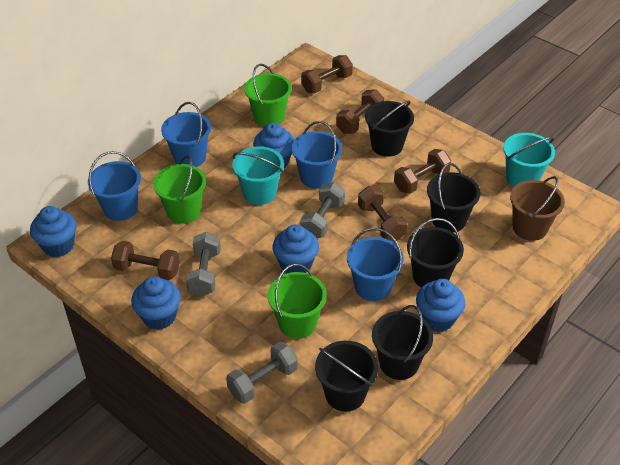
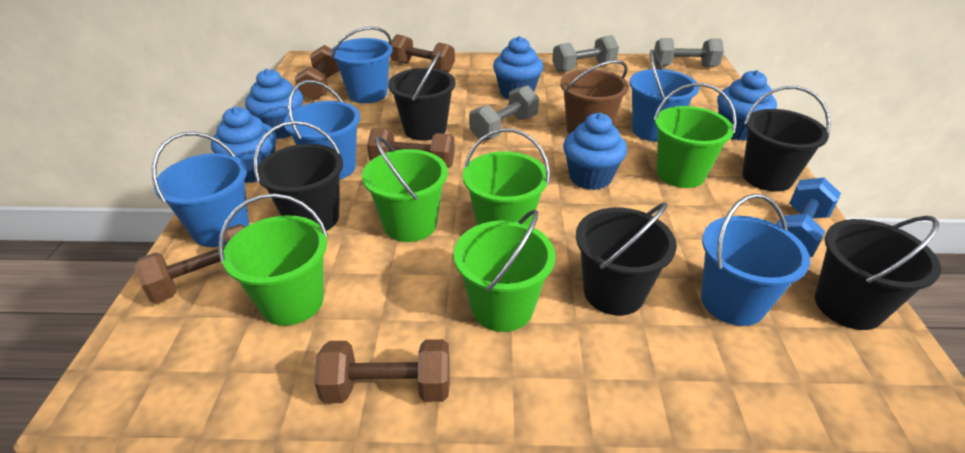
blue bucket: 4 -> 5
blue dumbbell: 0 -> 1
green bucket: 3 -> 5
turquoise bucket: 2 -> 0

